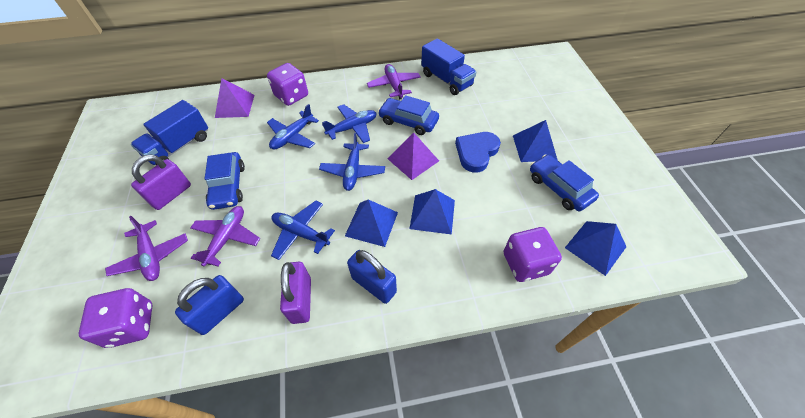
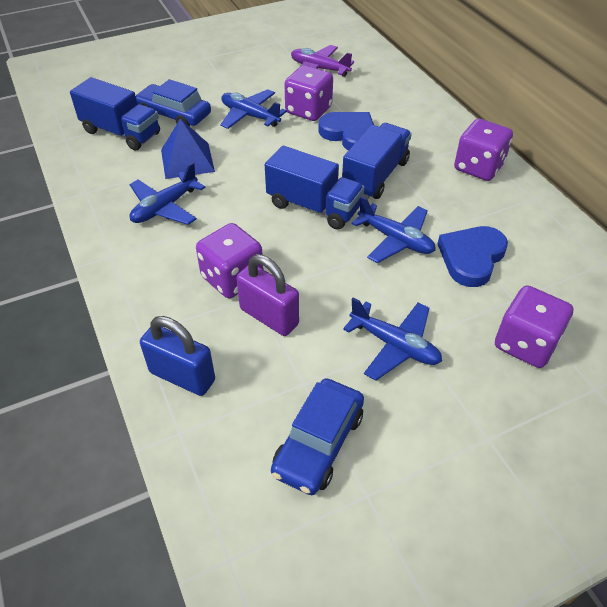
blue car: 3 -> 2
blue heart: 1 -> 2
blue padlock: 2 -> 1
blue pyramid: 4 -> 1
blue truck: 2 -> 3
purple dice: 3 -> 4
purple padlock: 2 -> 1
purple plane: 3 -> 1
purple pyramid: 2 -> 0

